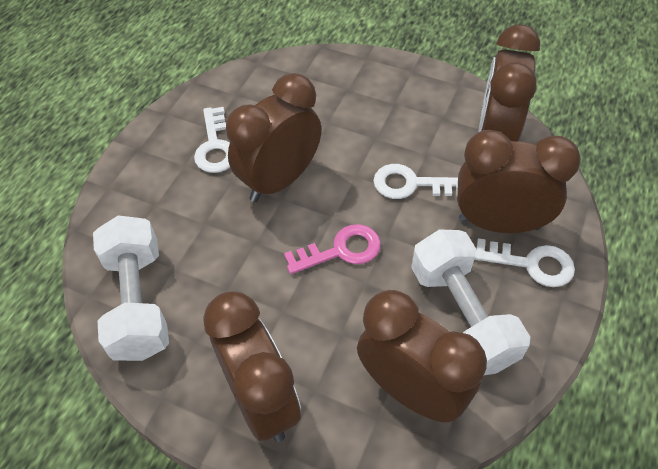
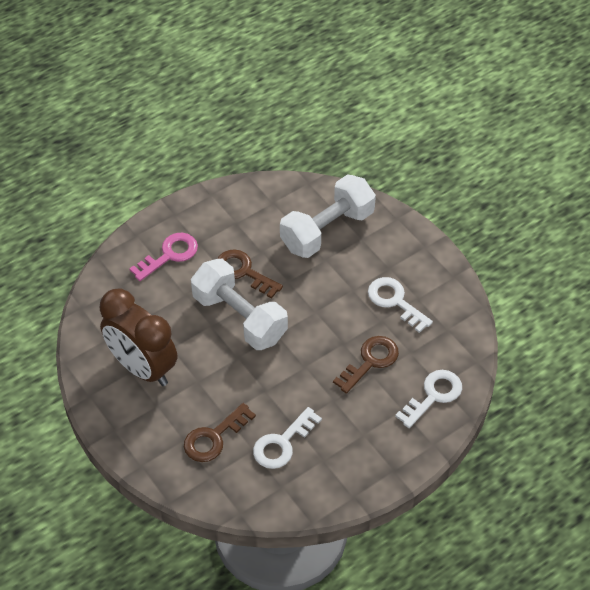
brown clock: 5 -> 1
brown key: 0 -> 3

